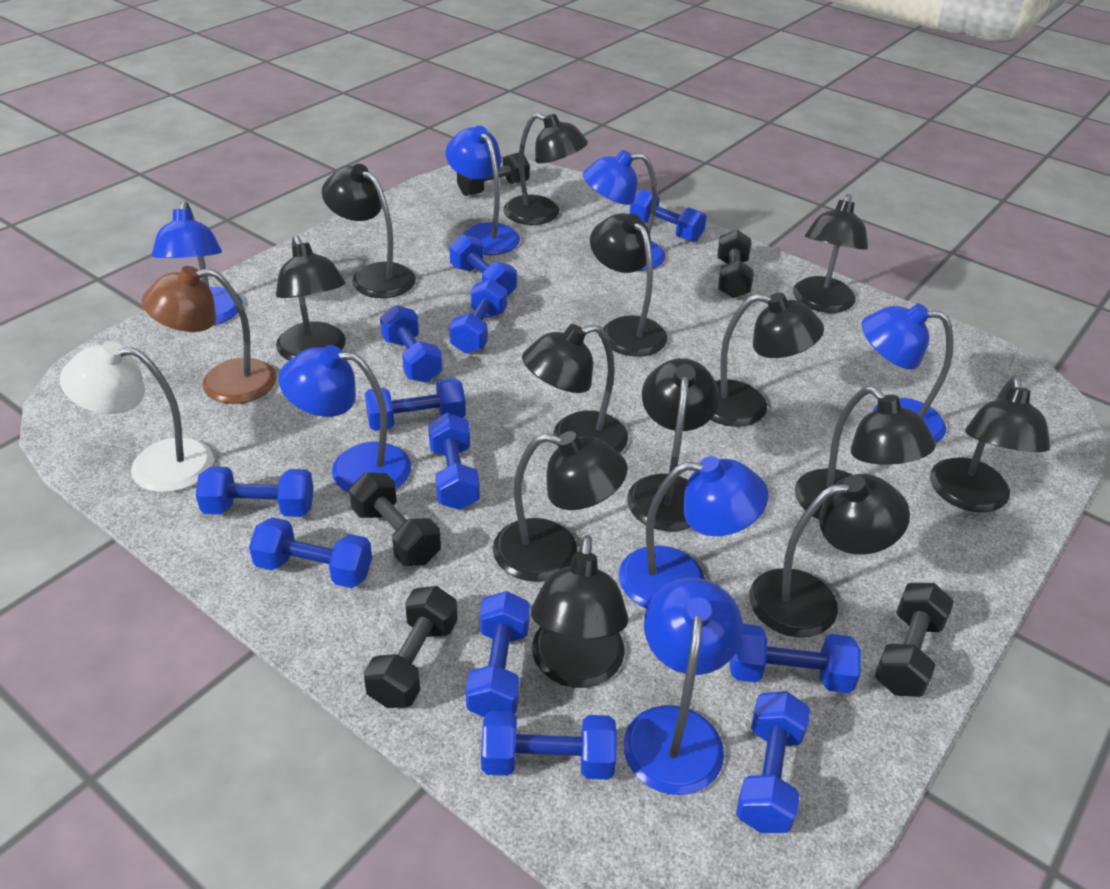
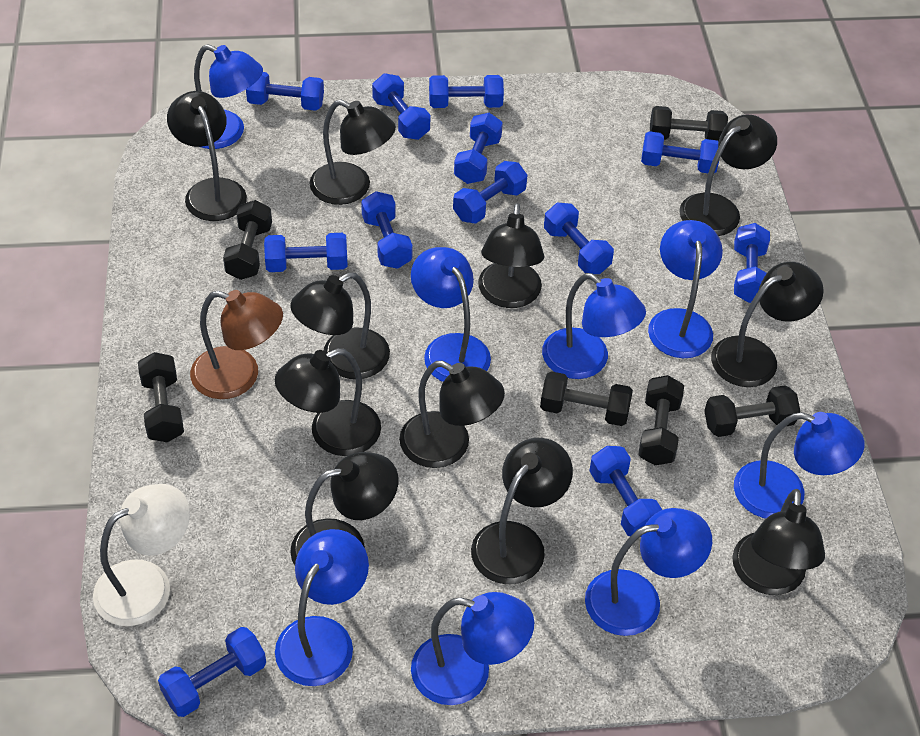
black dumbbell: 5 -> 6
black lamp: 13 -> 11
blue lamp: 7 -> 8

